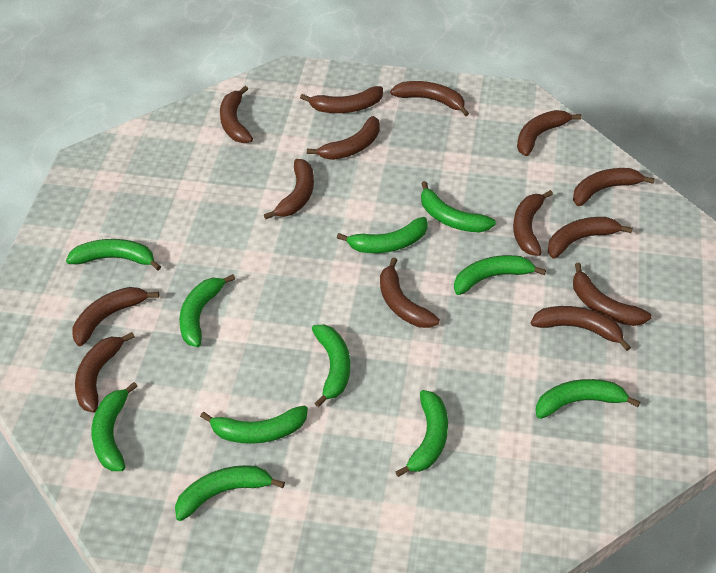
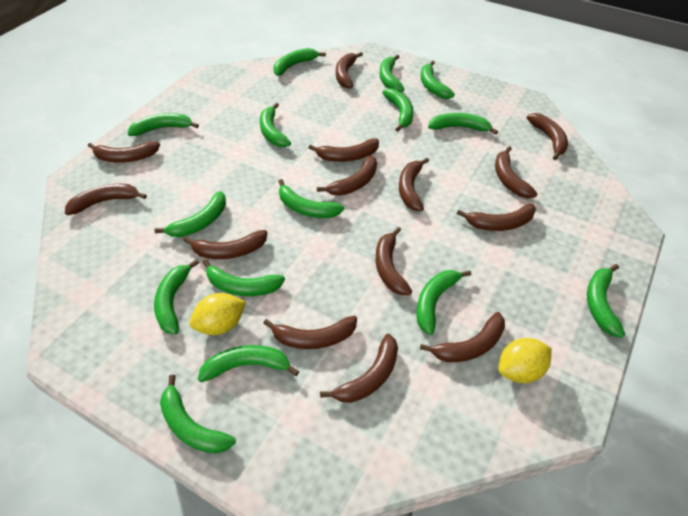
green banana: 11 -> 15
yellow lemon: 0 -> 2

